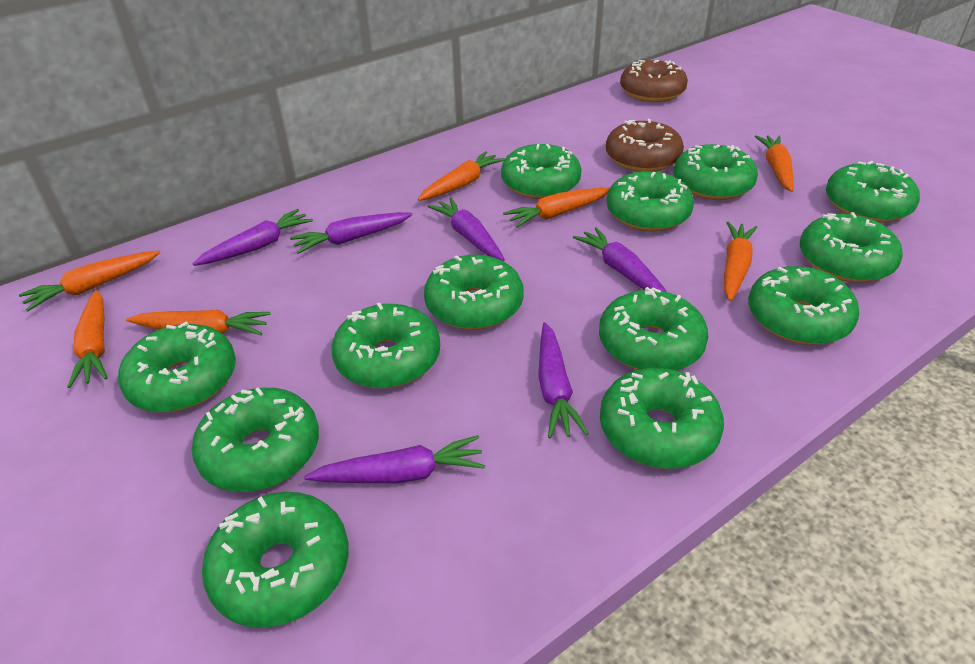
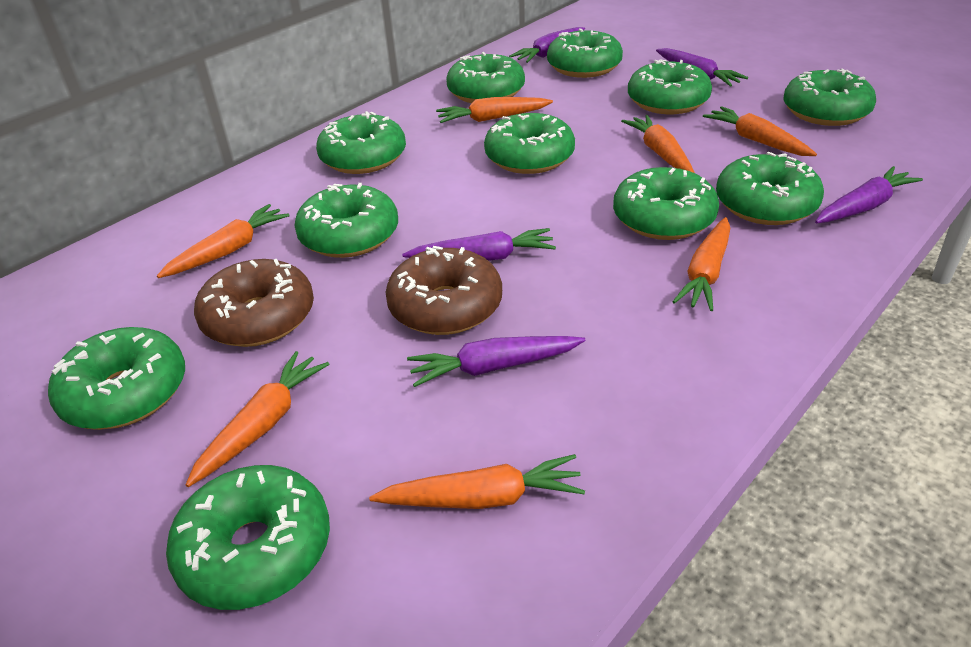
green donut: 13 -> 11
purple carrot: 6 -> 5

